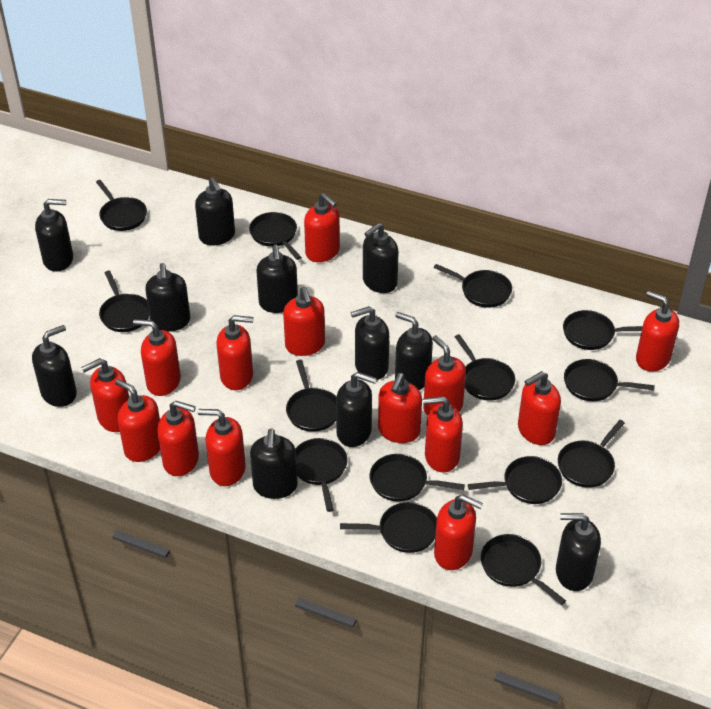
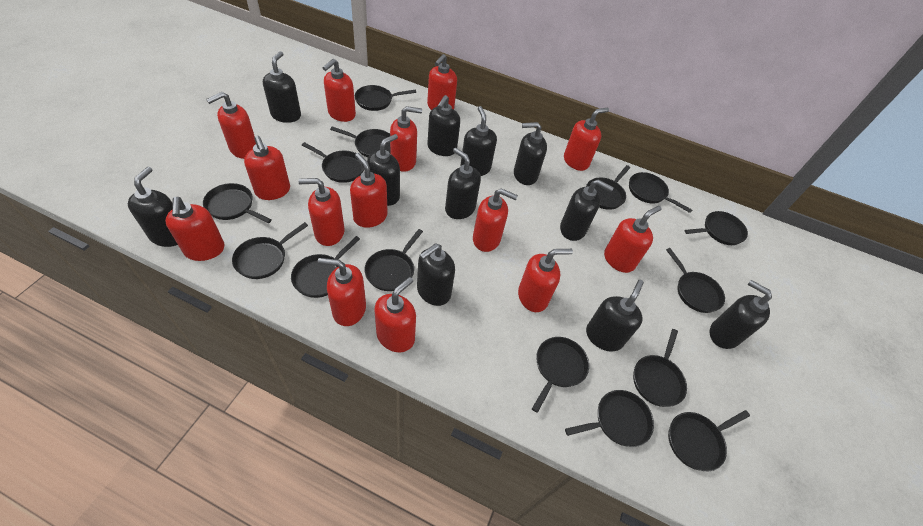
black pan: 14 -> 15

